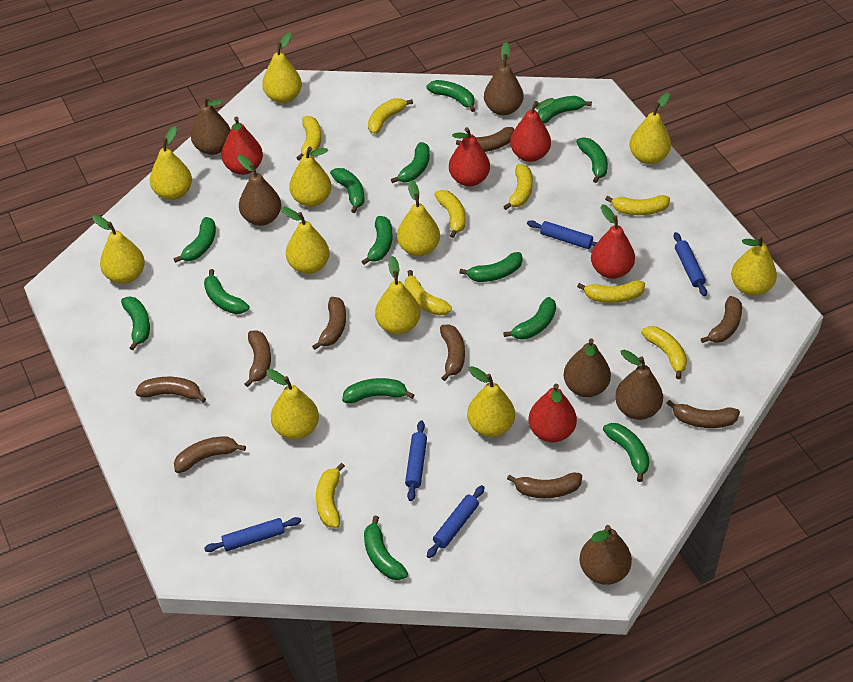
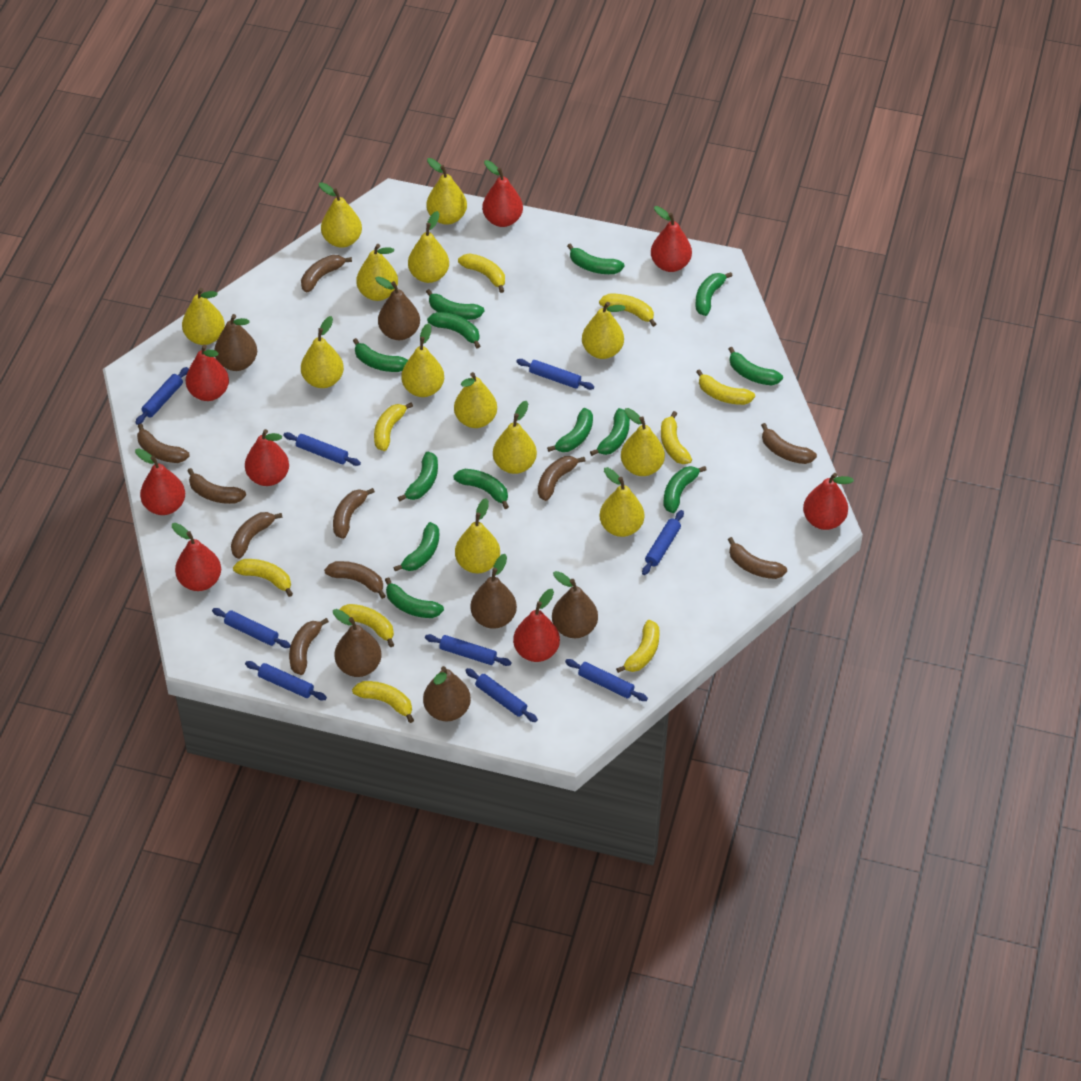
blue rolling pin: 5 -> 9
brown banana: 9 -> 10
green banana: 14 -> 13
red pear: 5 -> 8
yellow pear: 11 -> 13

